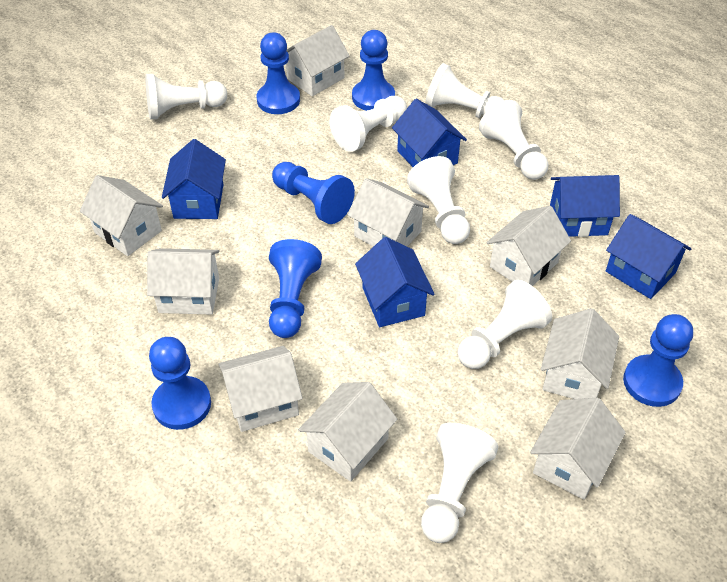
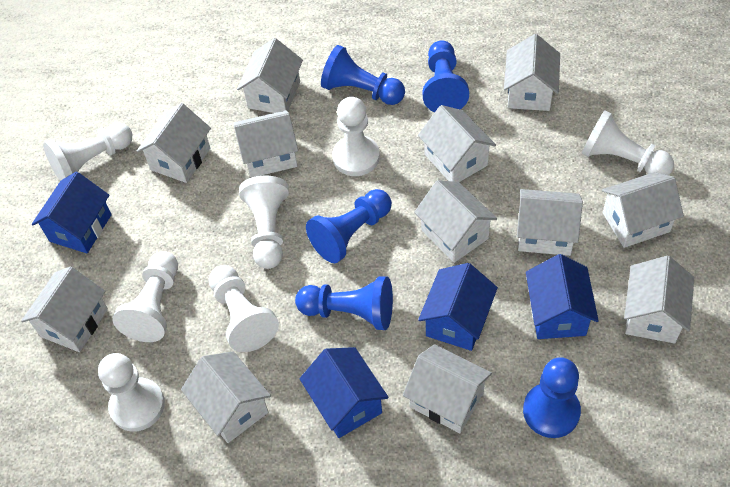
blue house: 5 -> 4
blue pawn: 6 -> 5
white house: 9 -> 12

